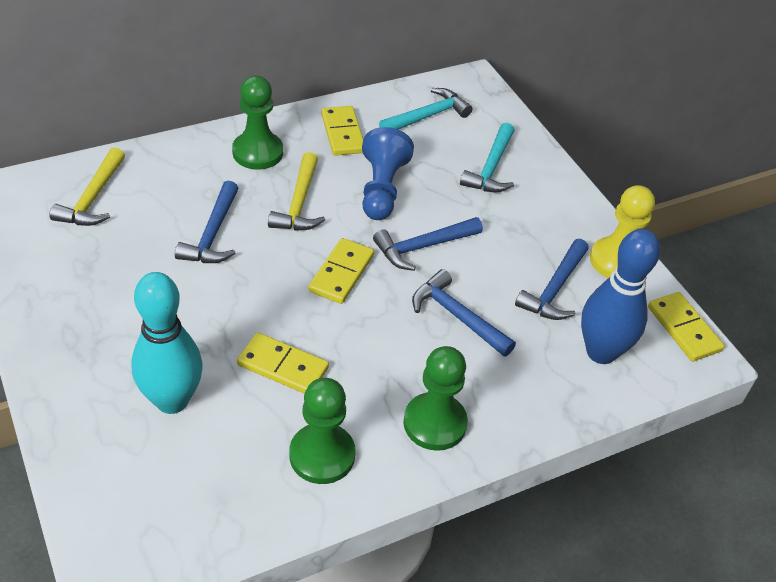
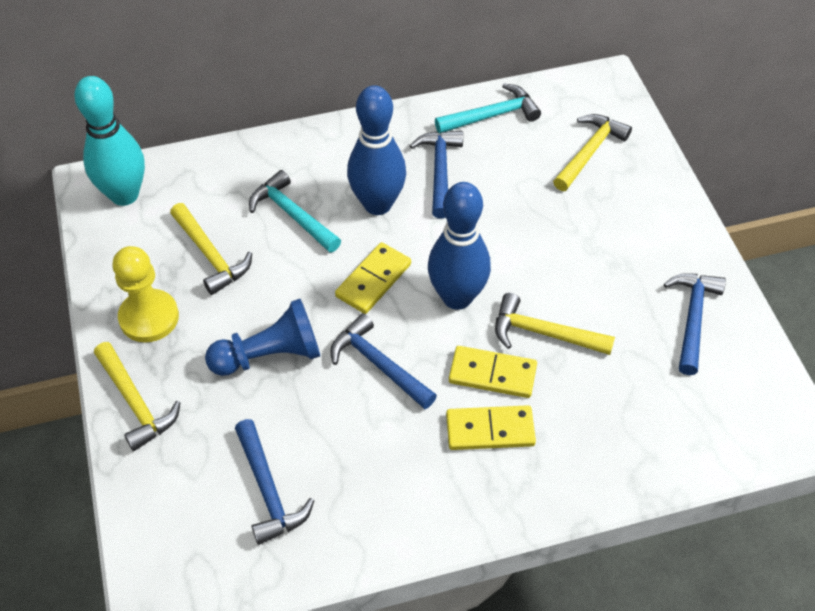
blue bowling pin: 1 -> 2
green pawn: 3 -> 0
yellow domino: 4 -> 3
yellow hammer: 2 -> 4

